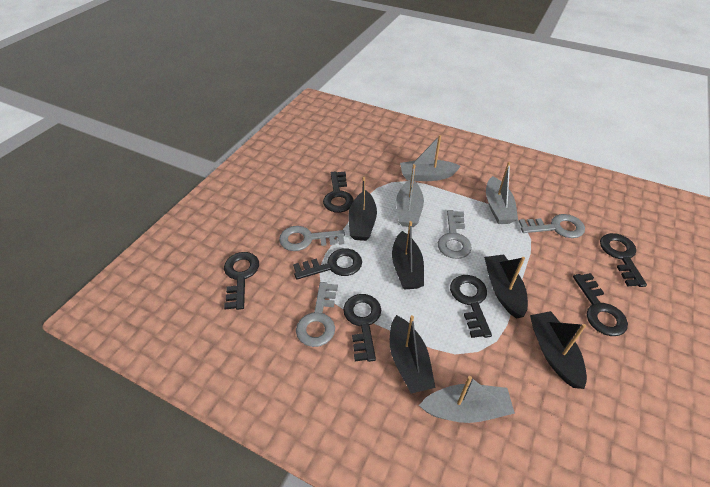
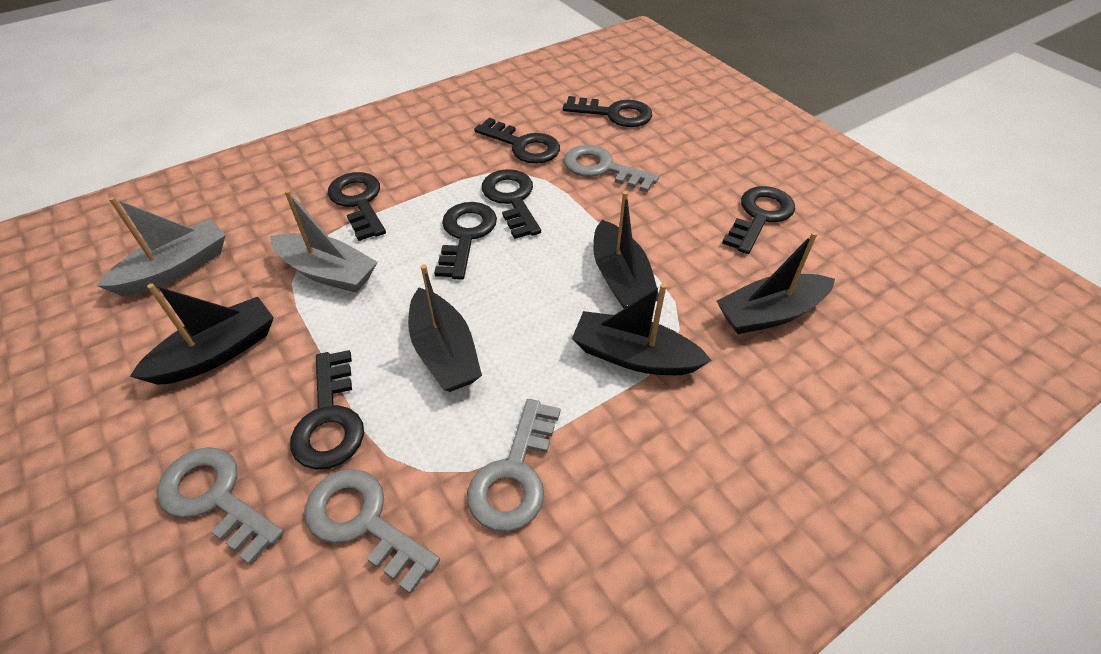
grey boat: 4 -> 2

